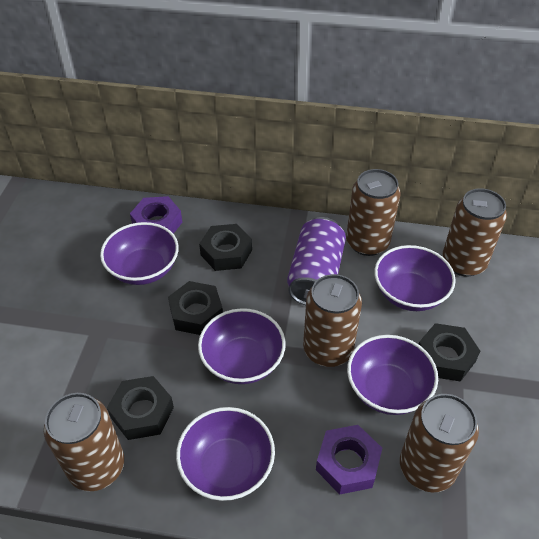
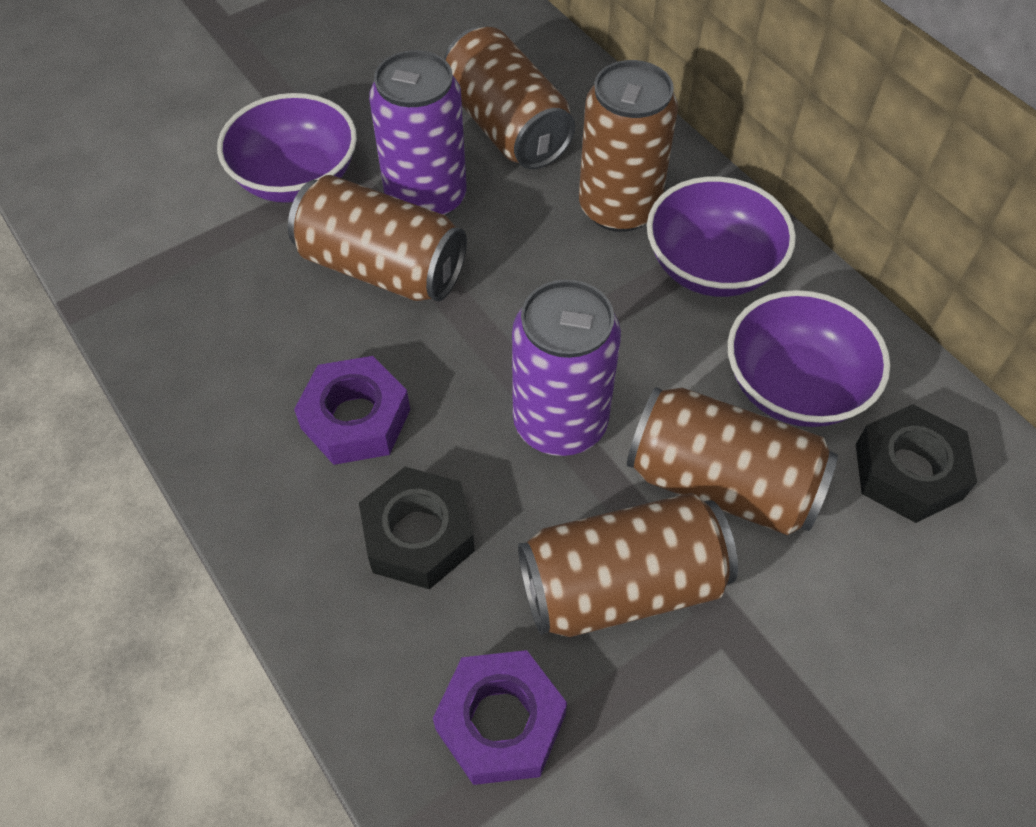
black nut: 4 -> 2
purple bowl: 5 -> 3
purple can: 1 -> 2

